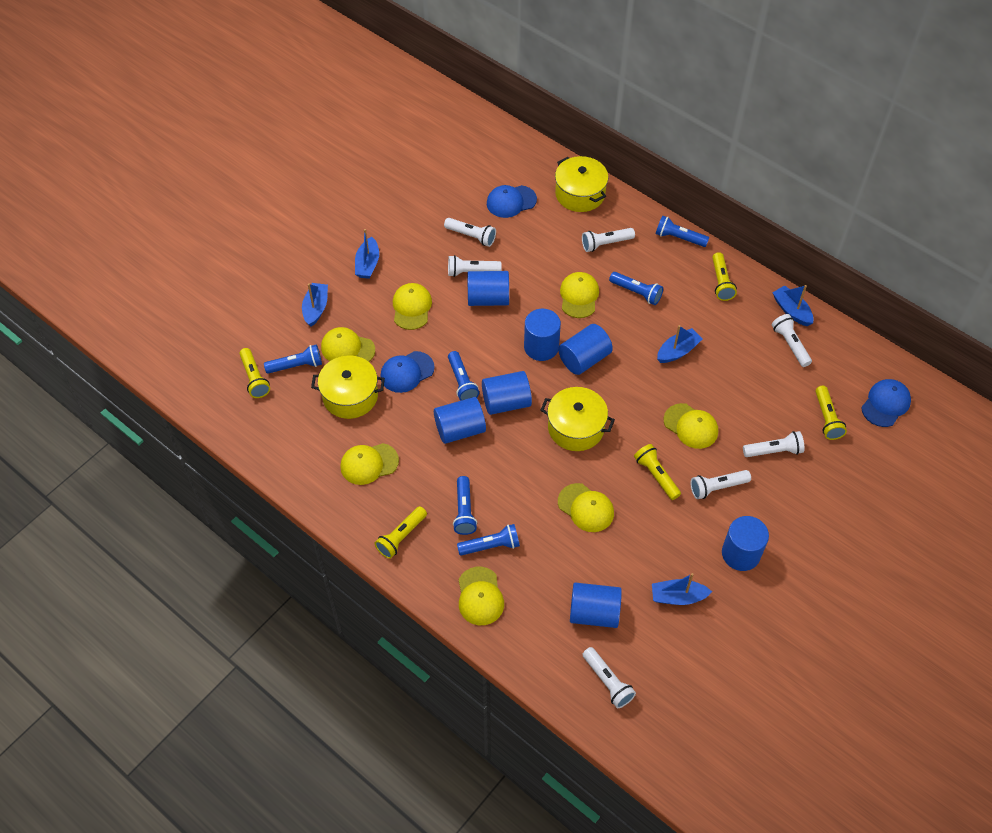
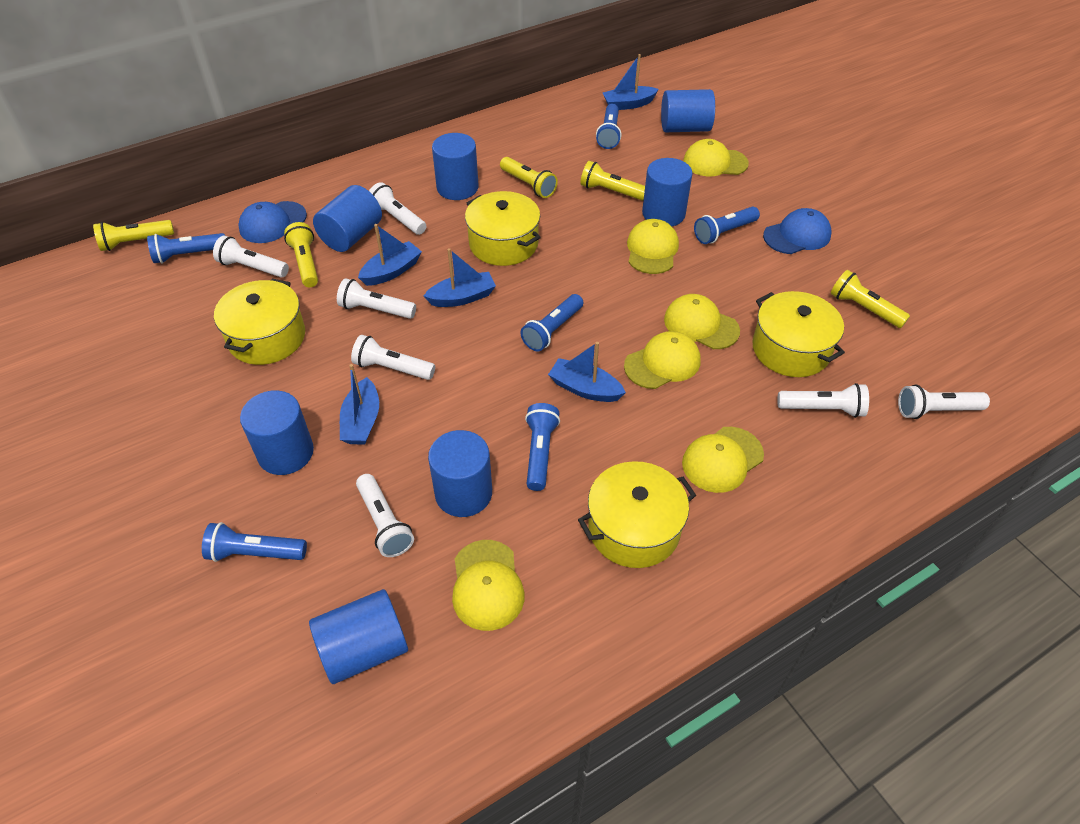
blue cap: 3 -> 2
yellow cap: 7 -> 6
yellow pot: 3 -> 4

